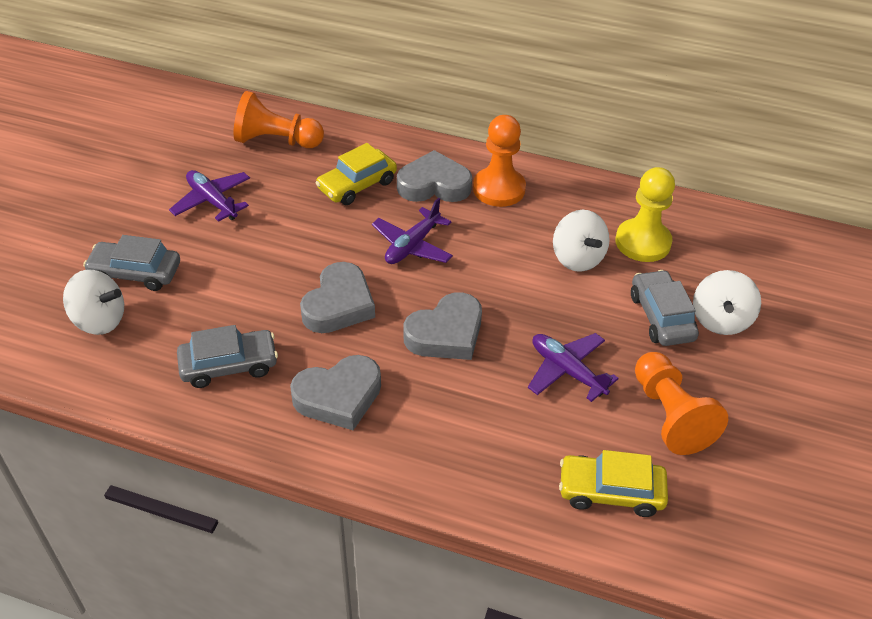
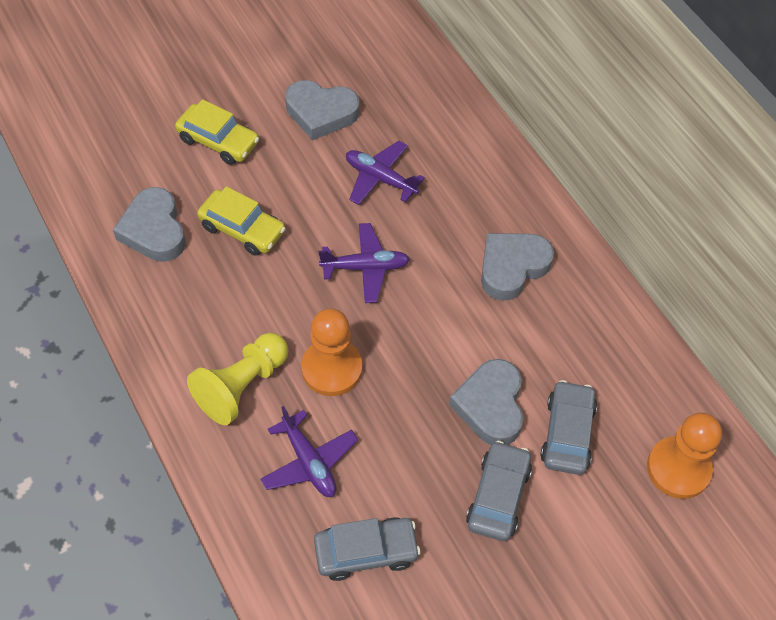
orange pawn: 3 -> 2
white spinning top: 3 -> 0

